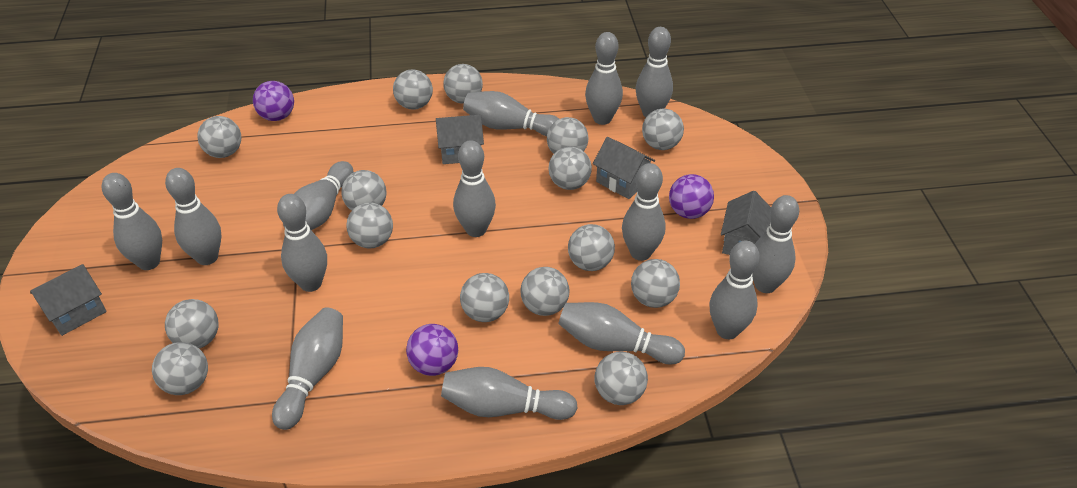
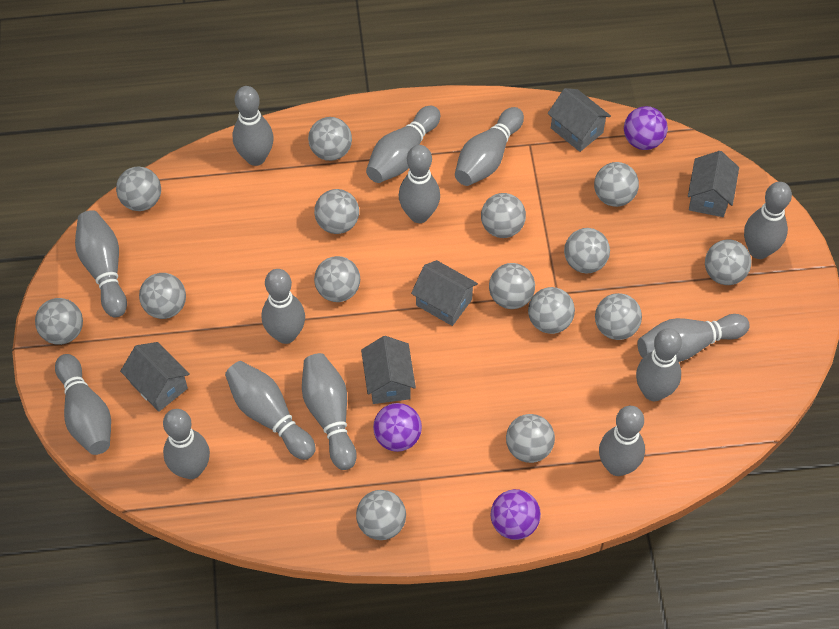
grey house: 4 -> 5

